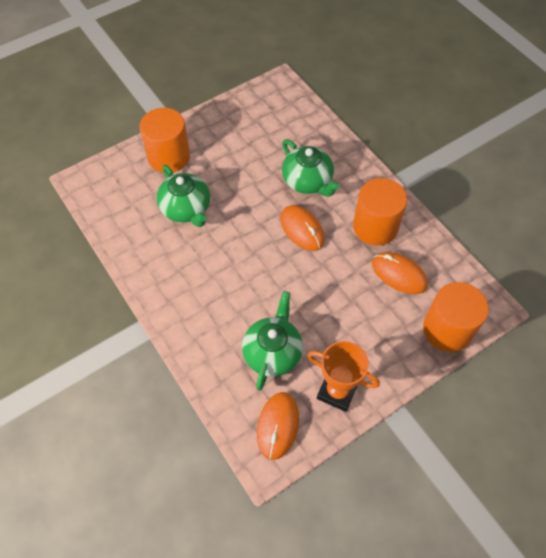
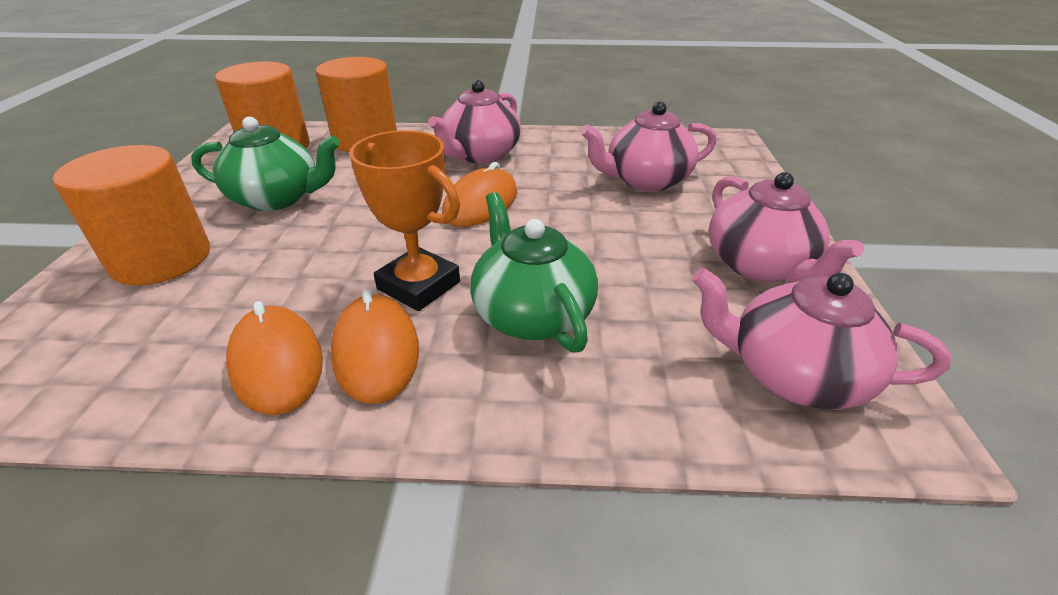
green teapot: 3 -> 2
pink teapot: 0 -> 4

